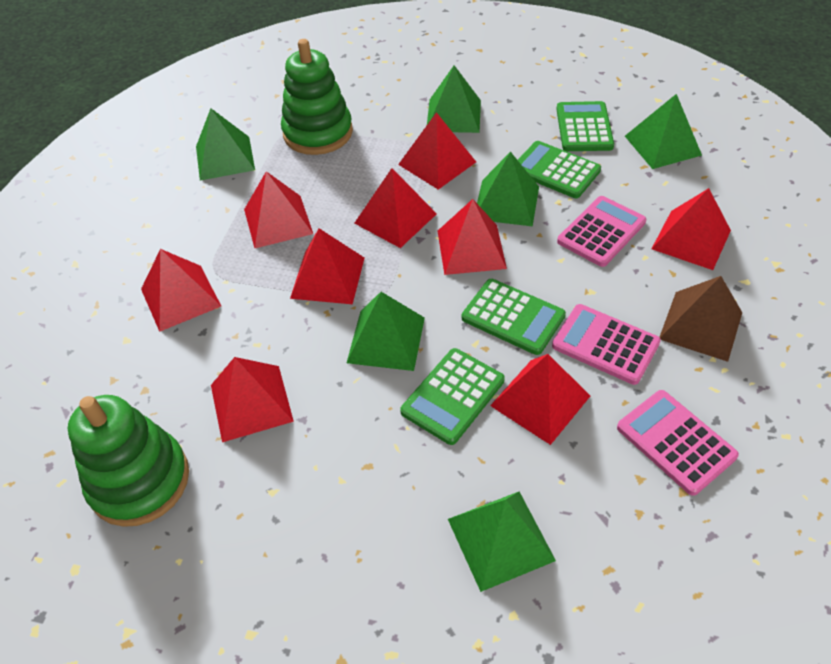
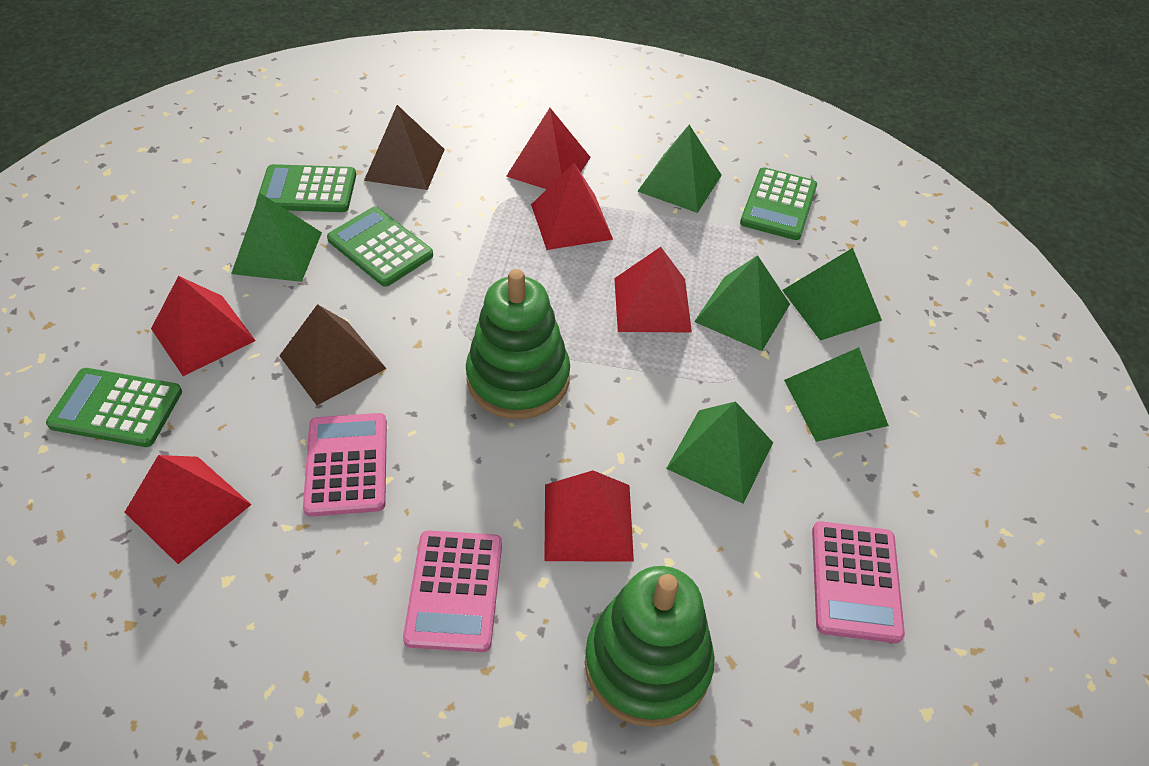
brown pyramid: 1 -> 2
red pyramid: 9 -> 6

